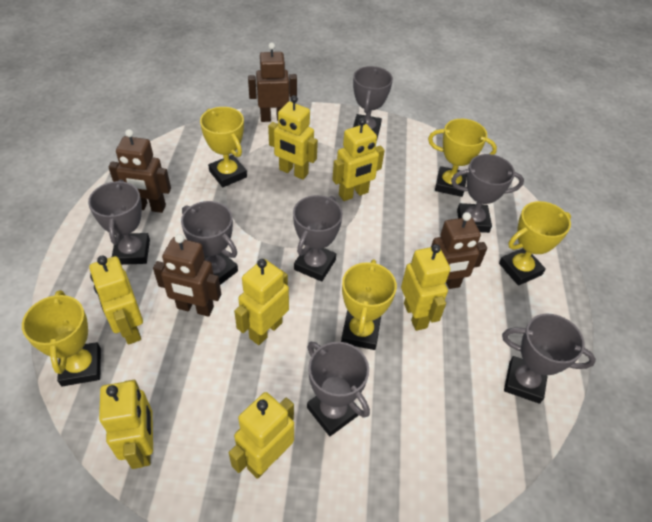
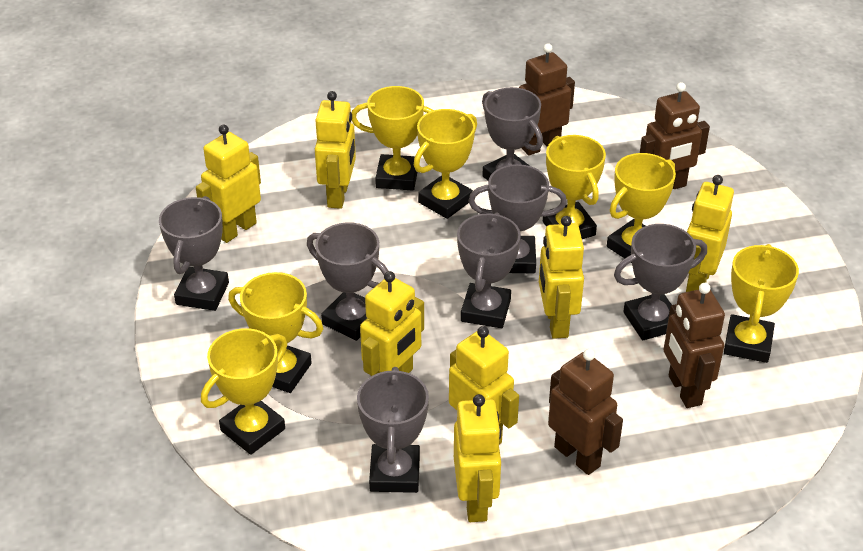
yellow trophy: 5 -> 7

